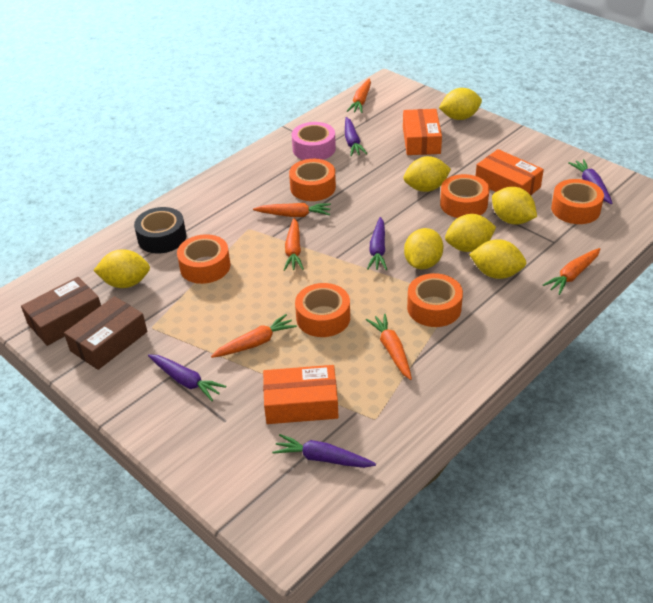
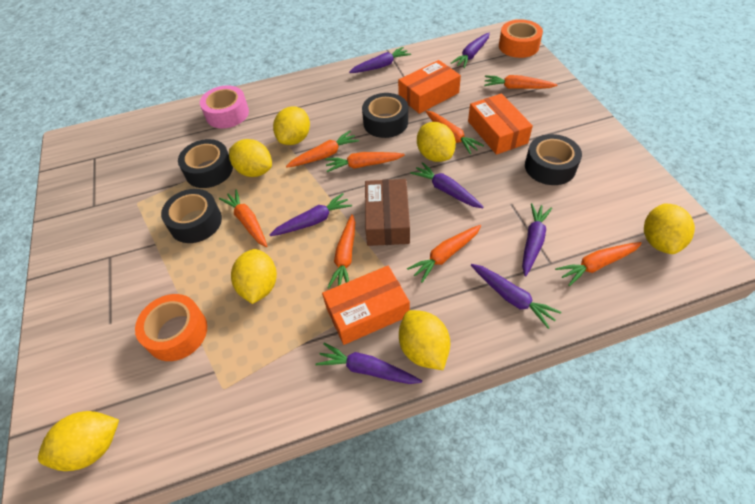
black tape: 1 -> 4
brown box: 2 -> 1
orange carrot: 6 -> 8
orange tape: 6 -> 2
purple carrot: 5 -> 7

